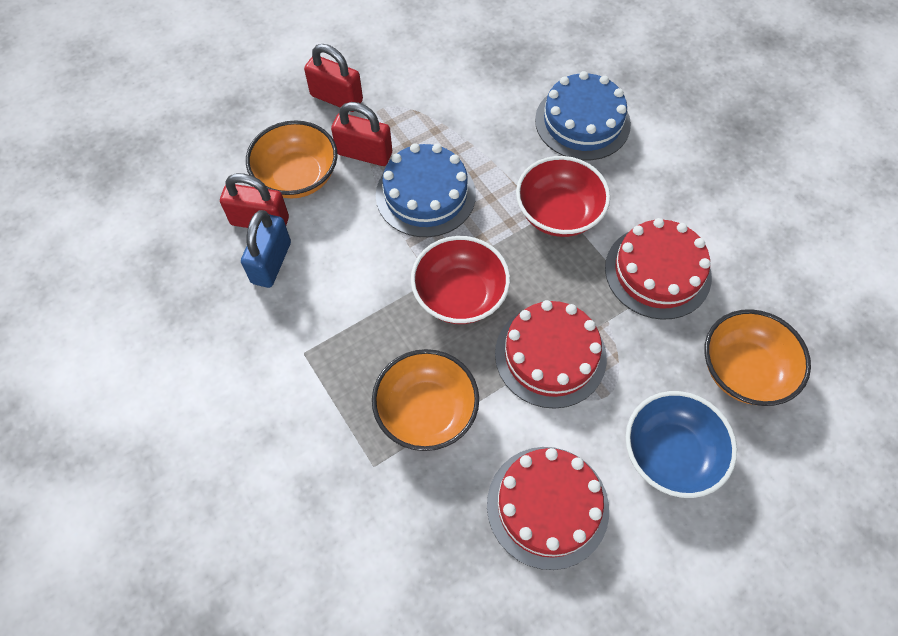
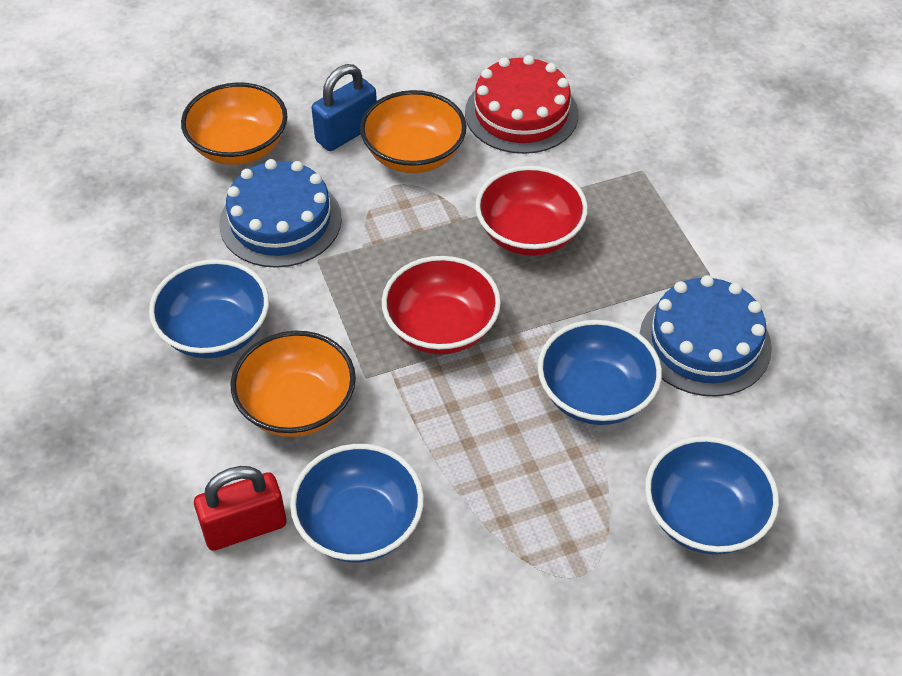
blue bowl: 1 -> 4
red cake: 3 -> 1
red padlock: 3 -> 1

